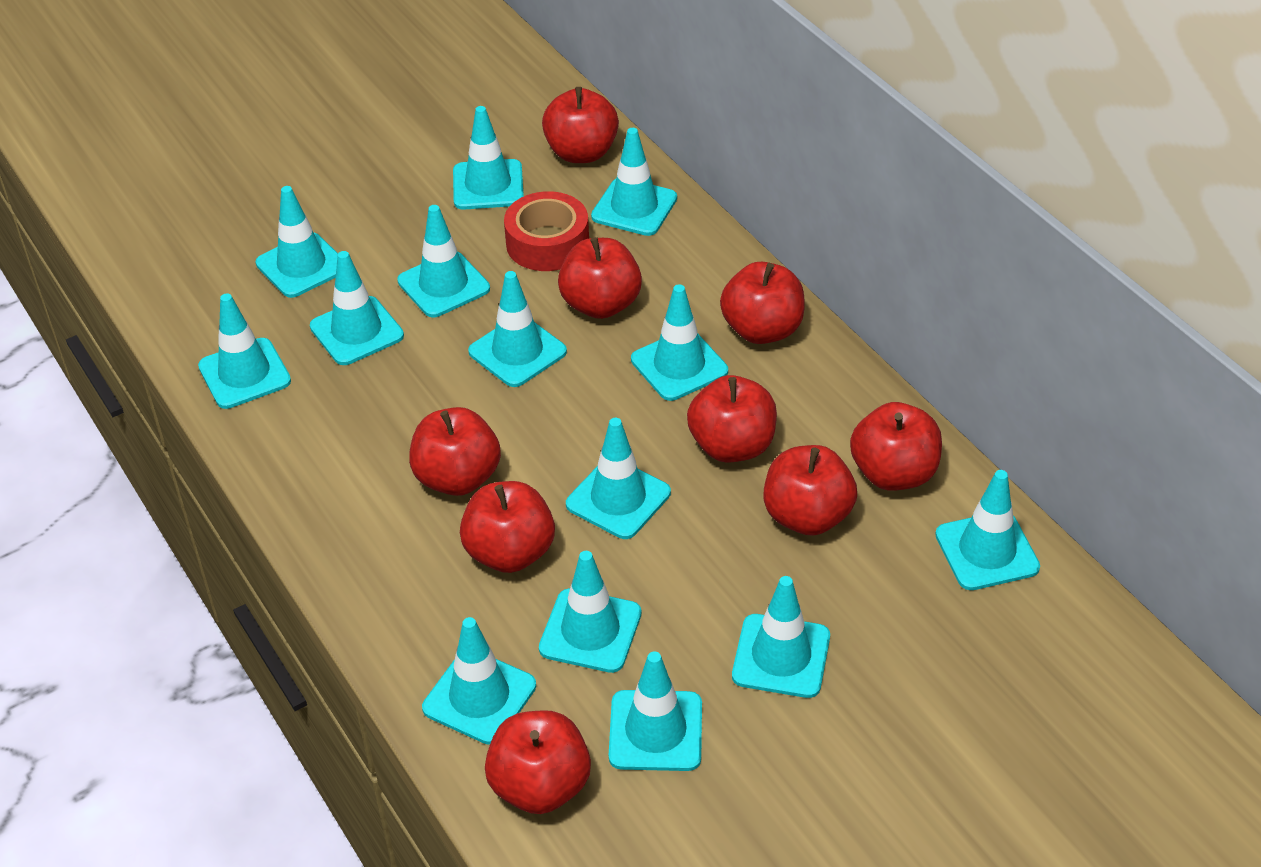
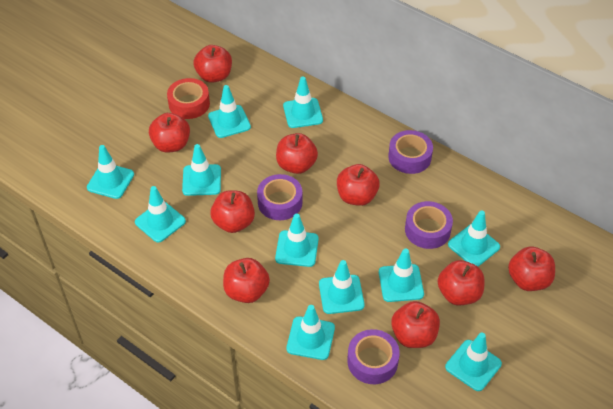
purple tape: 0 -> 4
turquoise traffic cone: 14 -> 11

